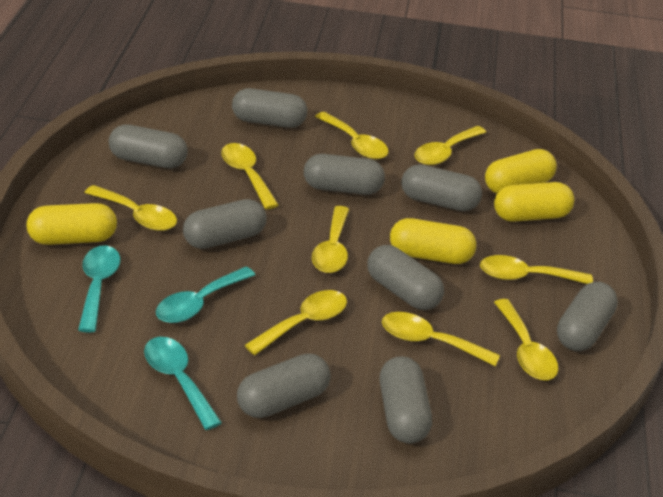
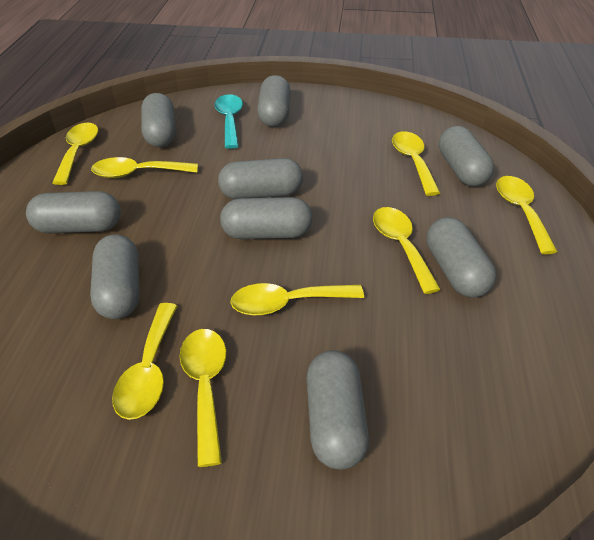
turquoise spoon: 3 -> 1
yellow capsule: 4 -> 0
yellow spoon: 9 -> 8

